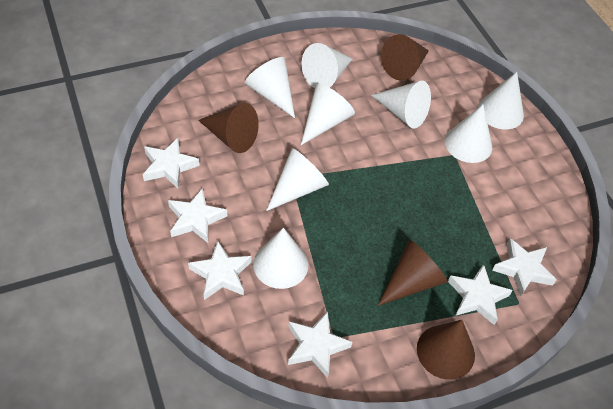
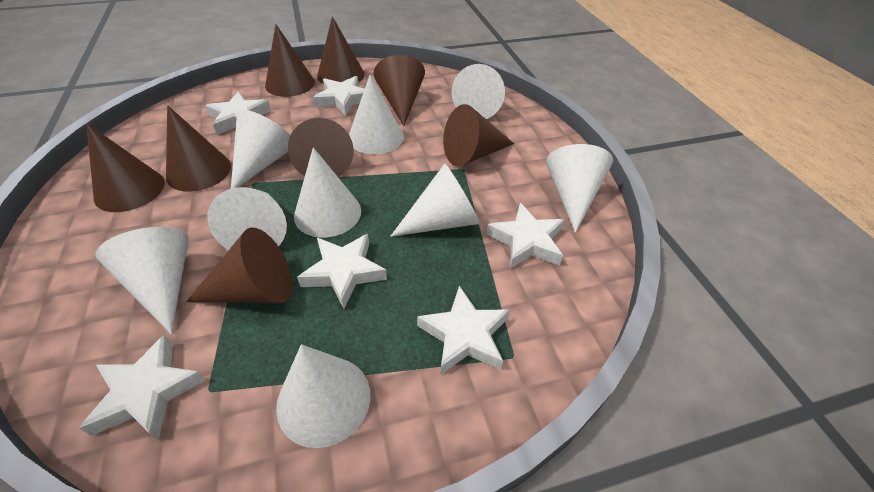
brown cone: 4 -> 8
white cone: 8 -> 9

